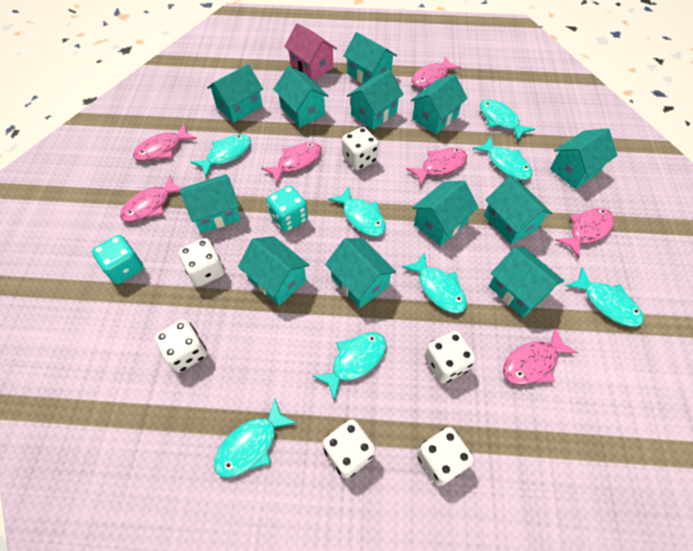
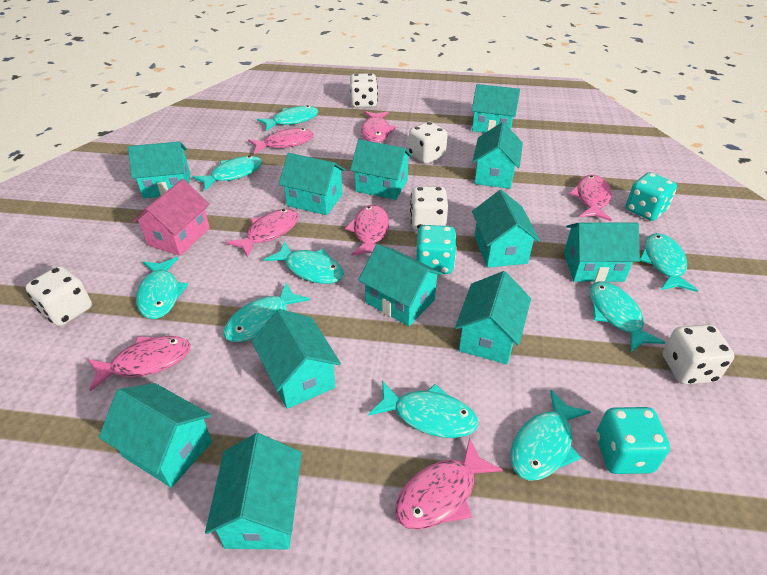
turquoise dice: 2 -> 3
turquoise fish: 8 -> 9
white dice: 6 -> 5

